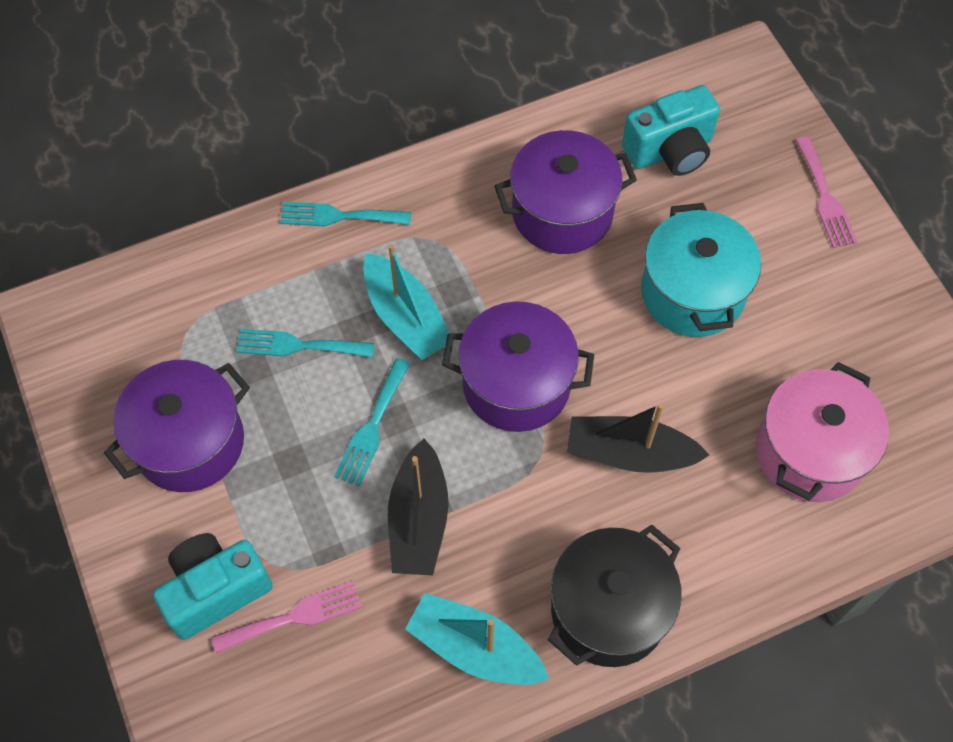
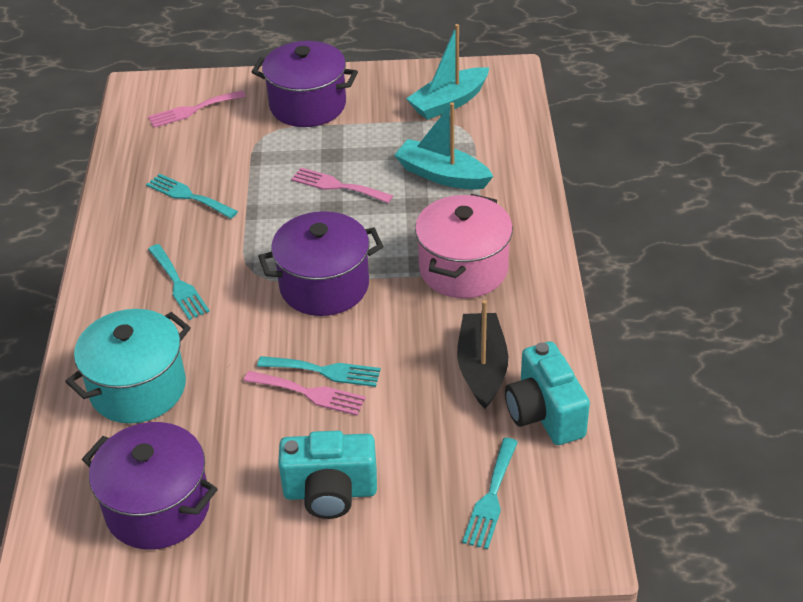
black boat: 2 -> 1
black pot: 1 -> 0
pink fork: 2 -> 3
turquoise fork: 3 -> 4

